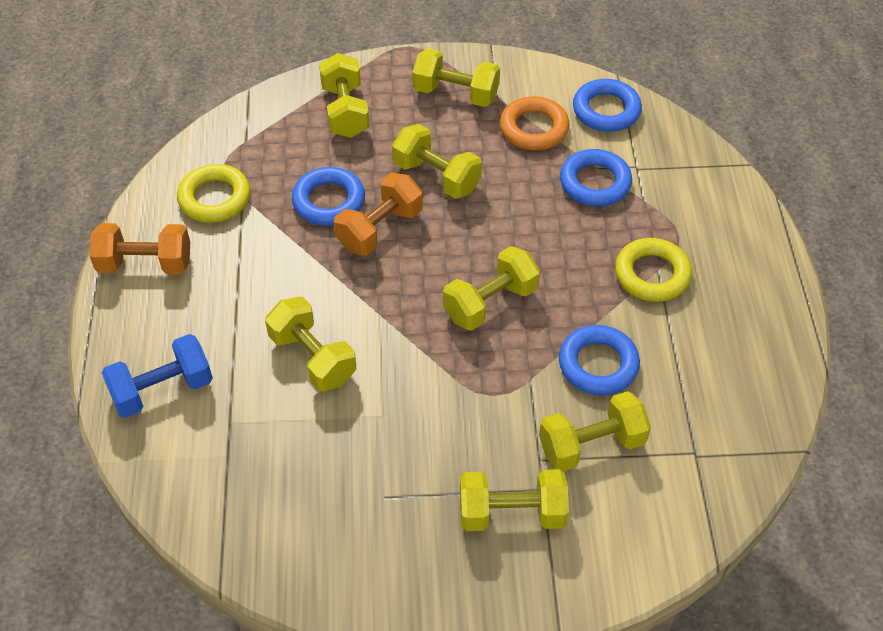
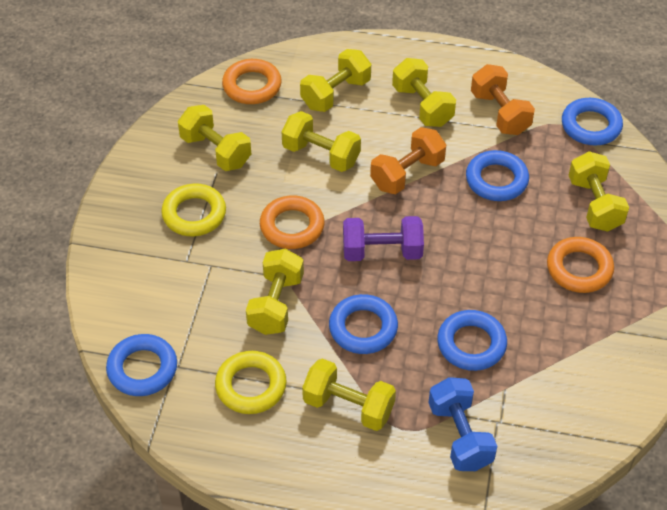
blue ring: 4 -> 5
orange ring: 1 -> 3
purple dumbbell: 0 -> 1

